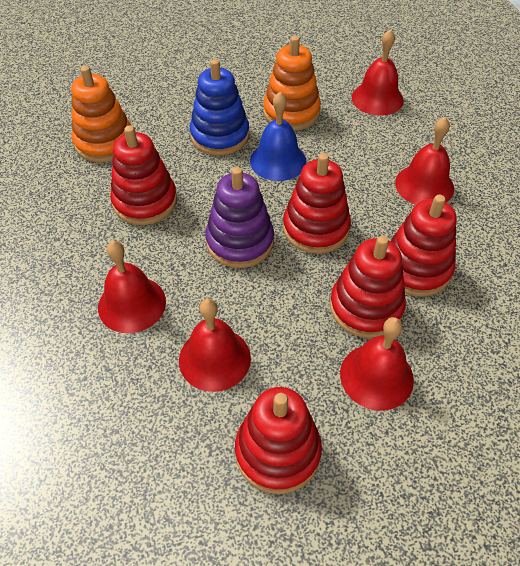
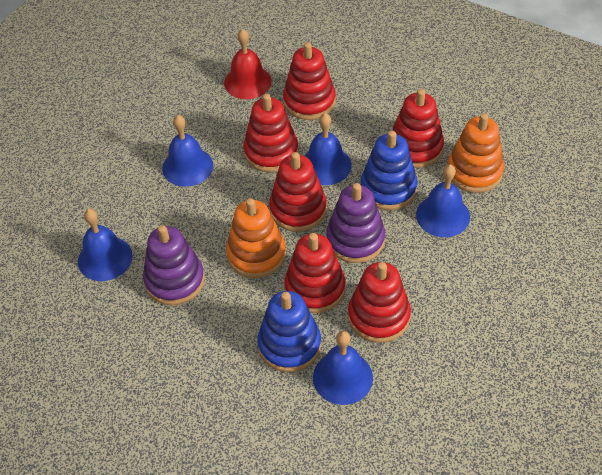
blue bell: 1 -> 5
blue stacking toy: 1 -> 2
purple stacking toy: 1 -> 2
red bell: 5 -> 1
red stacking toy: 5 -> 6

